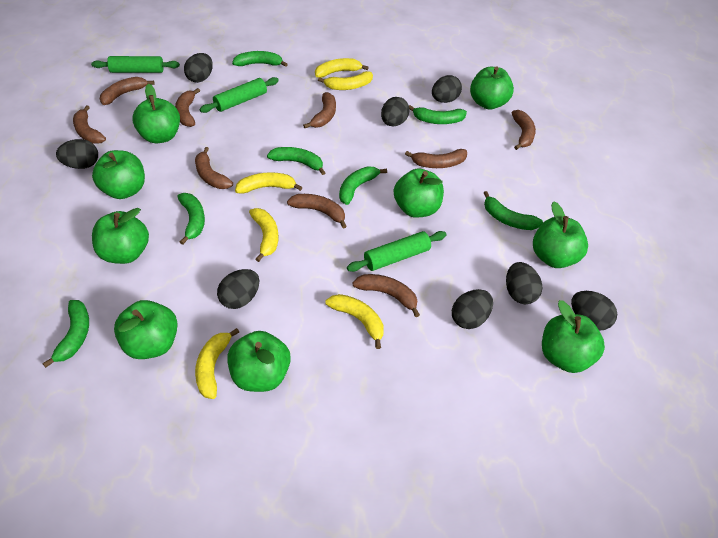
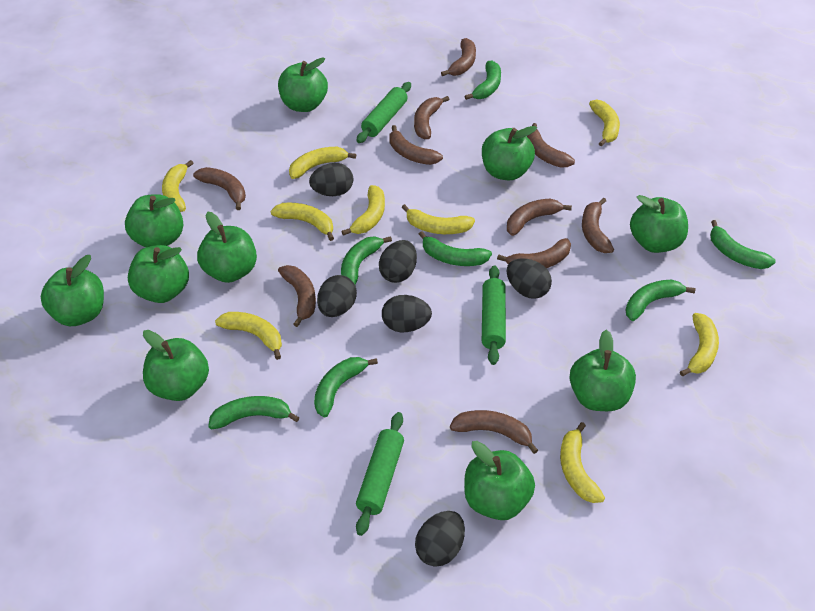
black egg: 8 -> 6
brown banana: 9 -> 10
green apple: 9 -> 10
yellow banana: 6 -> 9

